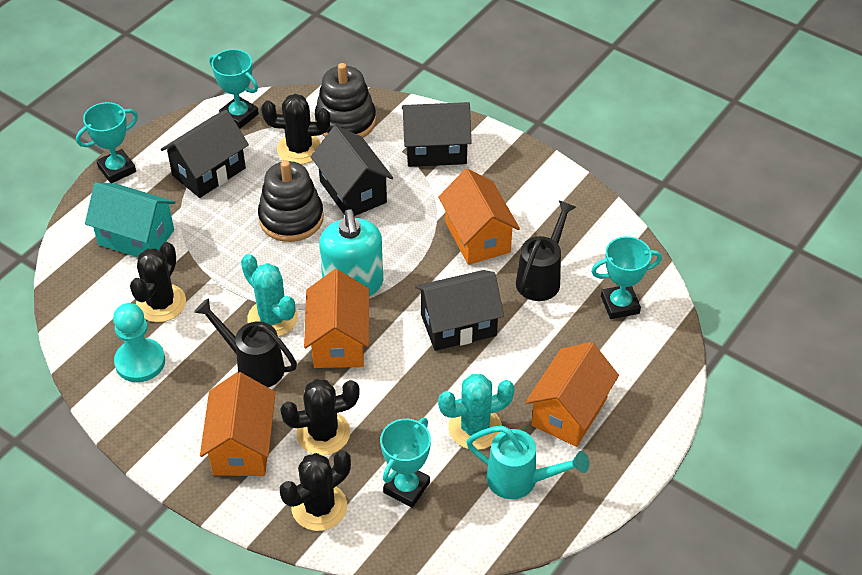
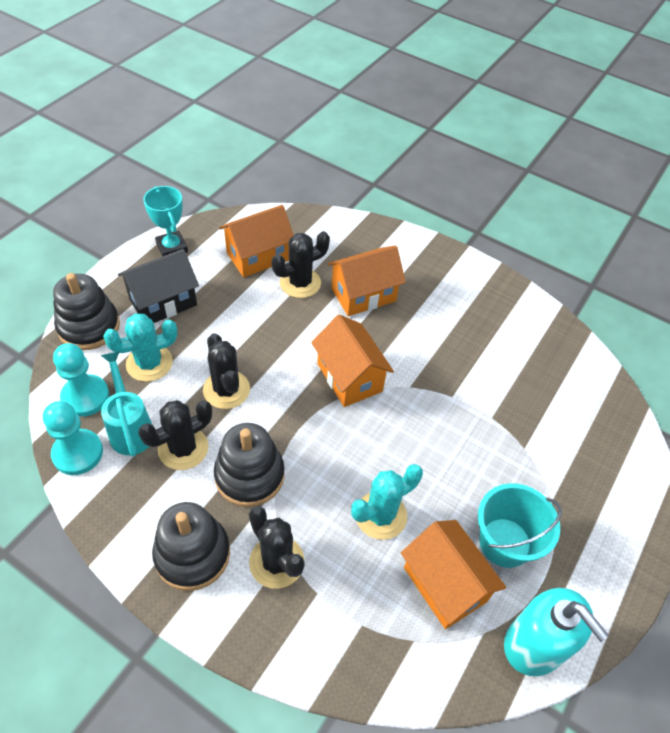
black house: 4 -> 1
black stacking toy: 2 -> 3
black watering can: 2 -> 0
turquoise bucket: 0 -> 1
turquoise house: 1 -> 0
turquoise pawn: 1 -> 2
turquoise trophy: 4 -> 1

